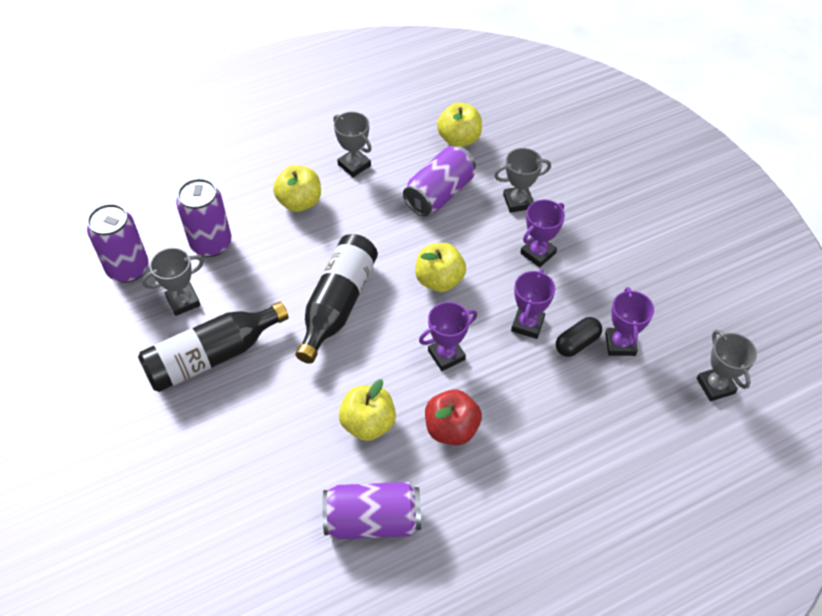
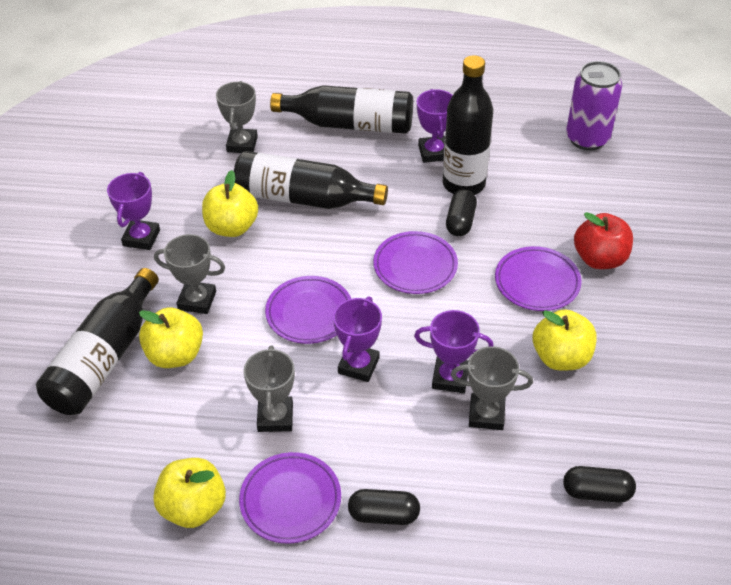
black bottle: 2 -> 4
black capsule: 1 -> 3
purple can: 4 -> 1
purple plate: 0 -> 4

